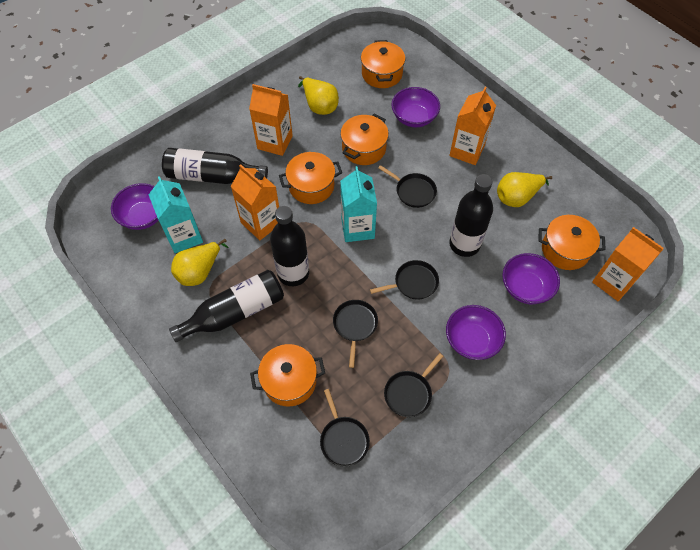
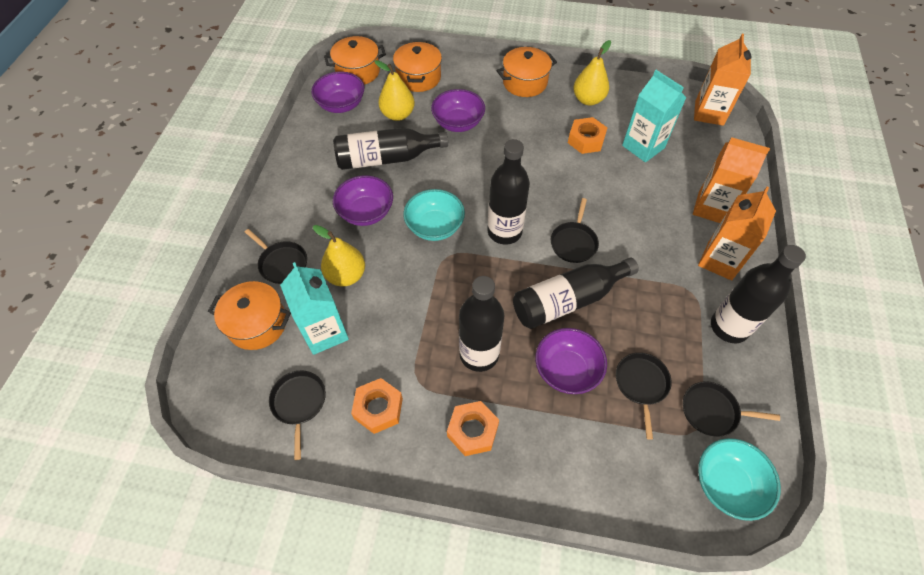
black bottle: 4 -> 5
orange carton: 4 -> 3
orange nut: 0 -> 3
orange pot: 5 -> 4
turquoise bowl: 0 -> 2

